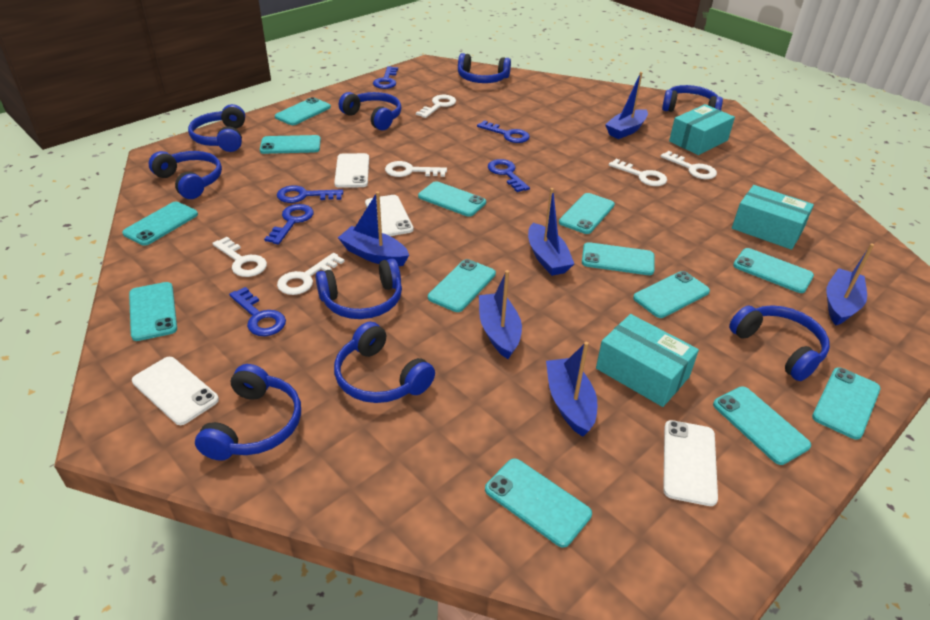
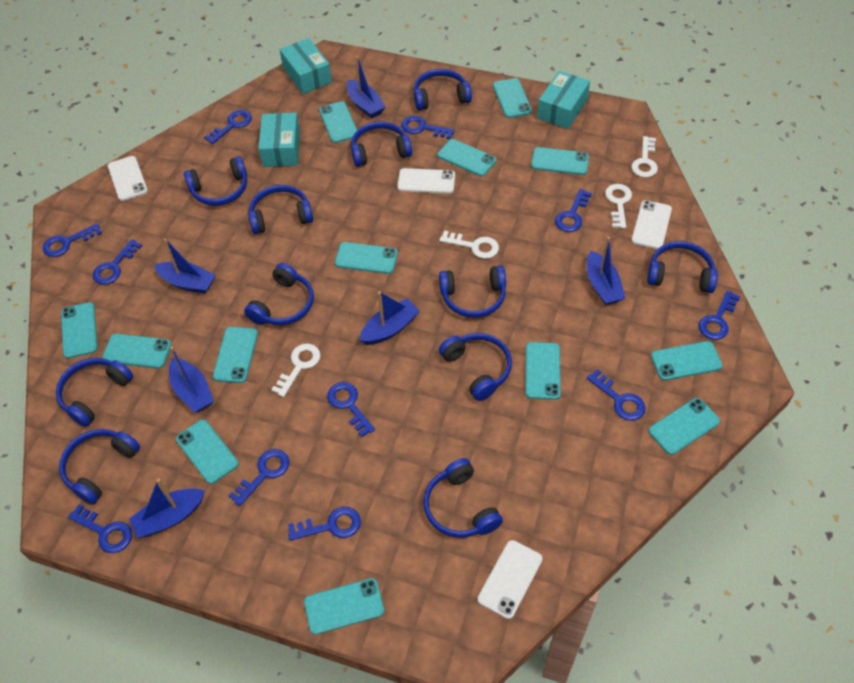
blue headphones: 9 -> 11
blue key: 6 -> 11
white key: 6 -> 4

